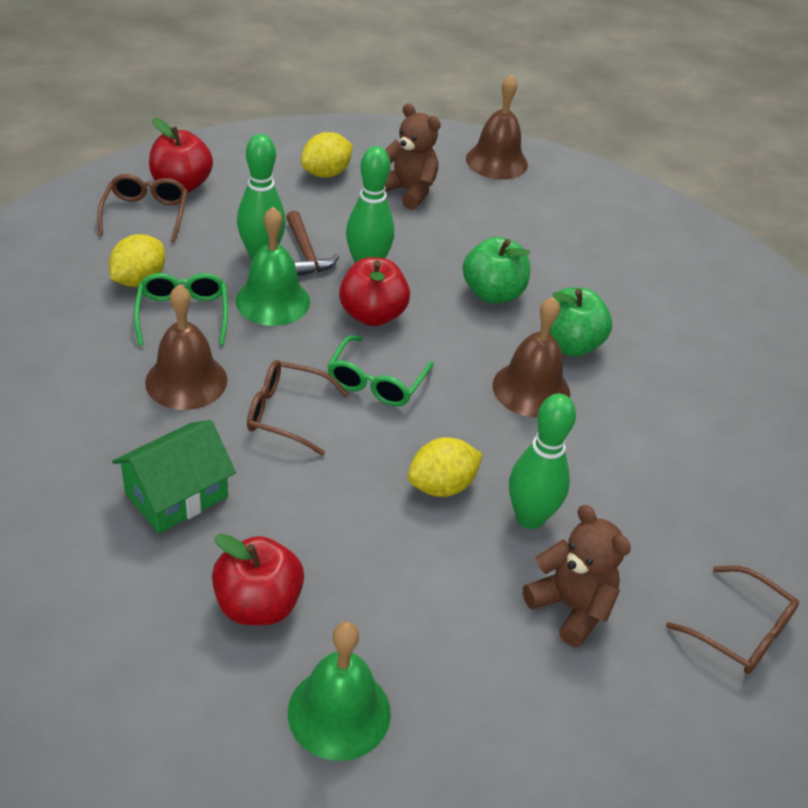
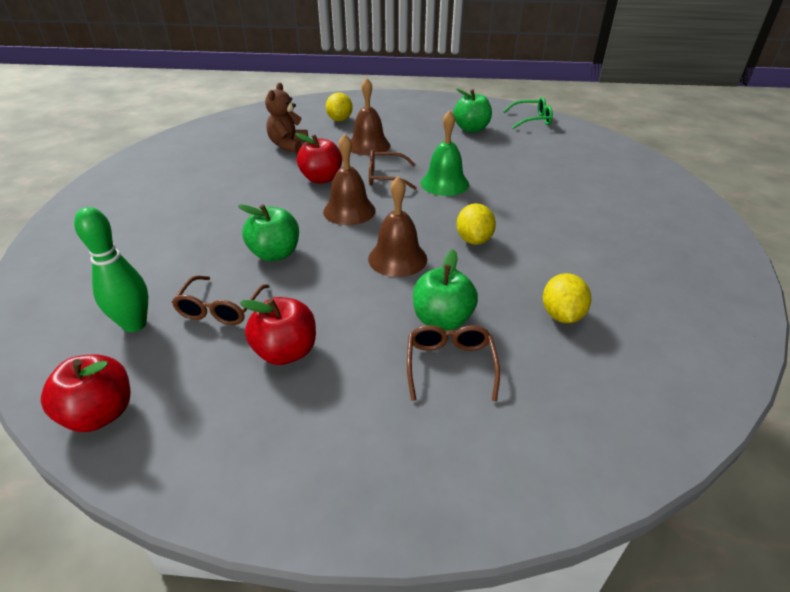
brown hammer: 1 -> 0
brown teddy bear: 2 -> 1
green apple: 2 -> 3
green bell: 2 -> 1
green bowling pin: 3 -> 1
green glasses: 2 -> 1
green house: 1 -> 0

